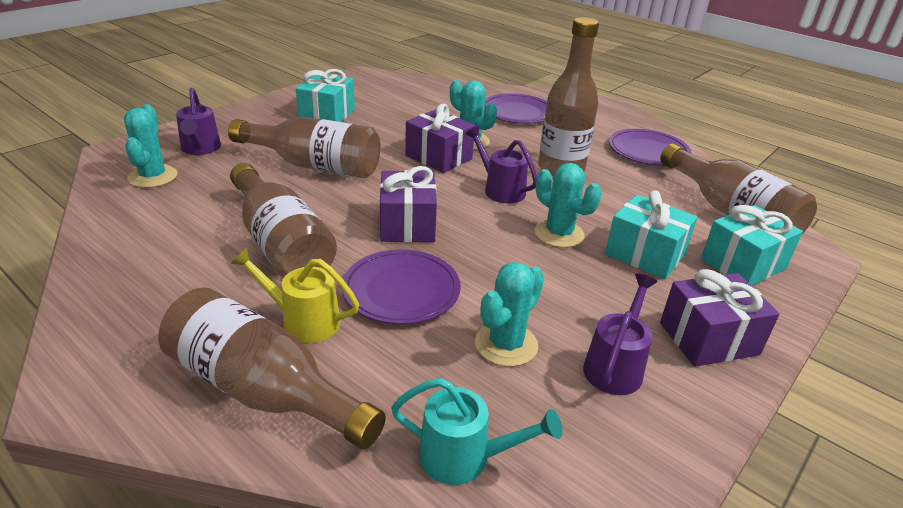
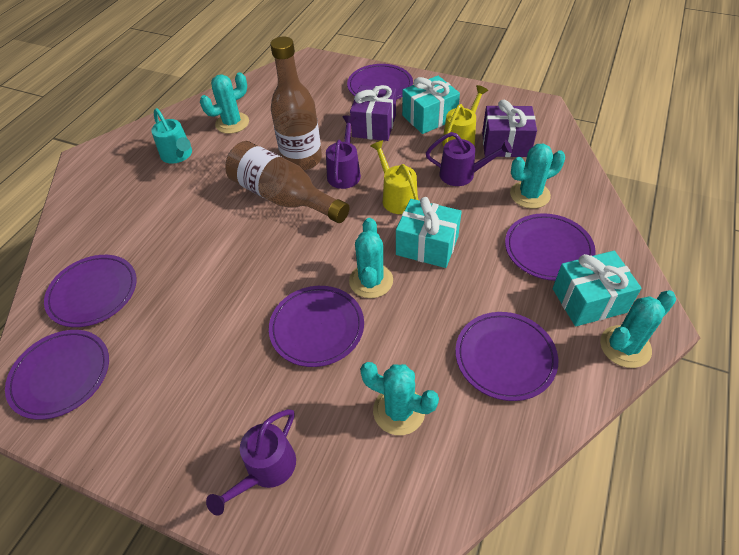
brown bottle: 5 -> 2
purple gift: 3 -> 2
purple plate: 3 -> 6
turquoise cactus: 4 -> 5
yellow watering can: 1 -> 2

